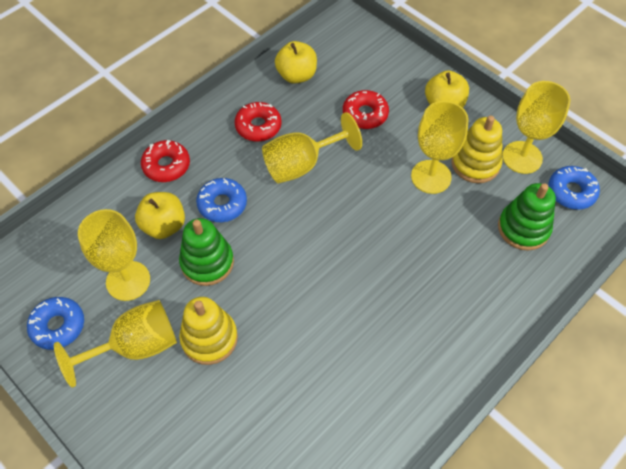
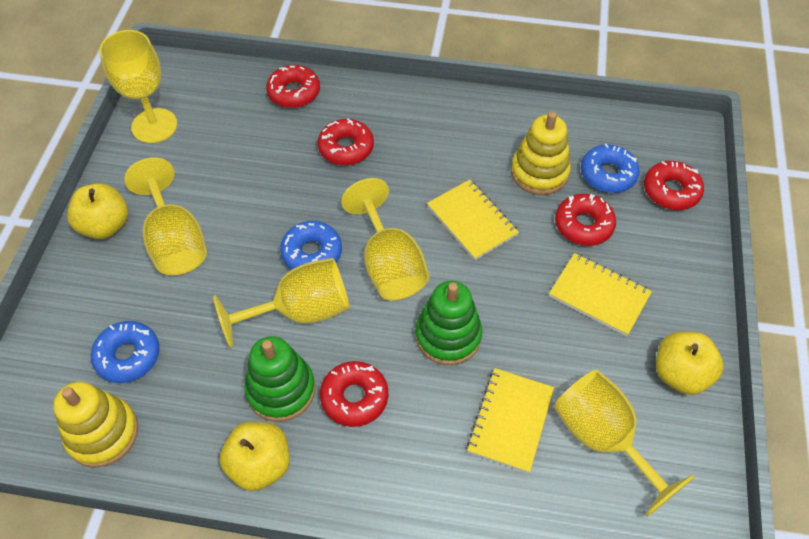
red donut: 3 -> 5
yellow notebook: 0 -> 3

